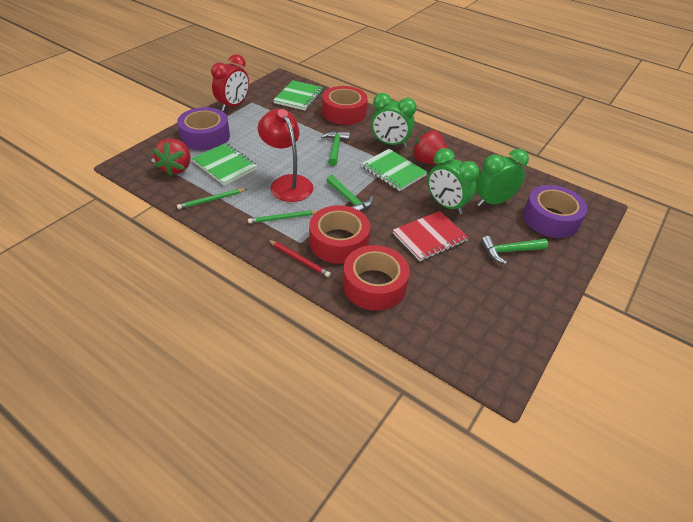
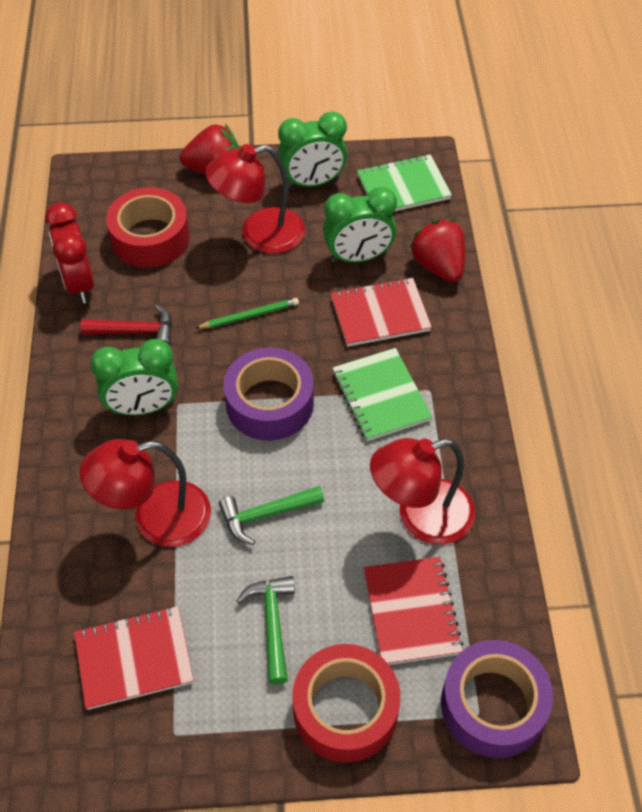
green hammer: 3 -> 2
green notebook: 3 -> 2
green pencil: 2 -> 1
red hammer: 0 -> 1
red lamp: 1 -> 3
red notebook: 1 -> 3
red pencil: 1 -> 0
red tape: 3 -> 2

